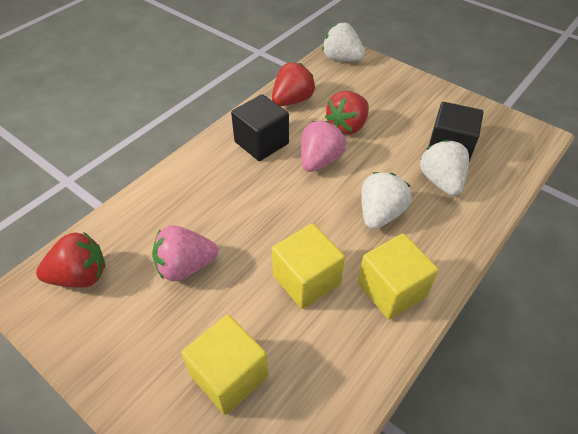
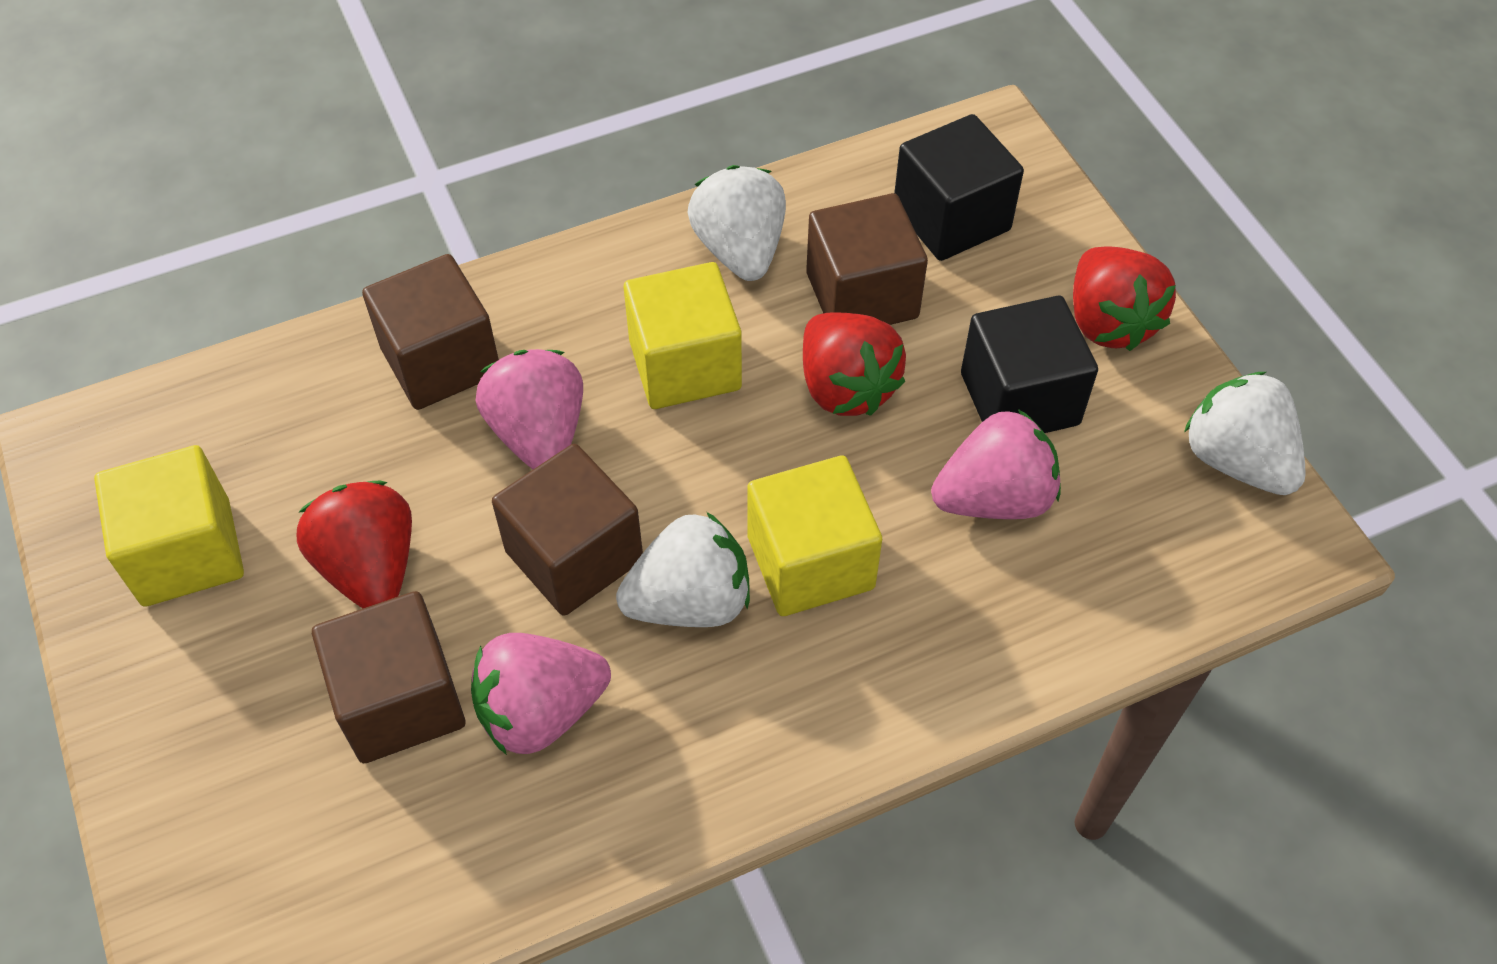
brown cube: 0 -> 4
pink strawberry: 2 -> 3

